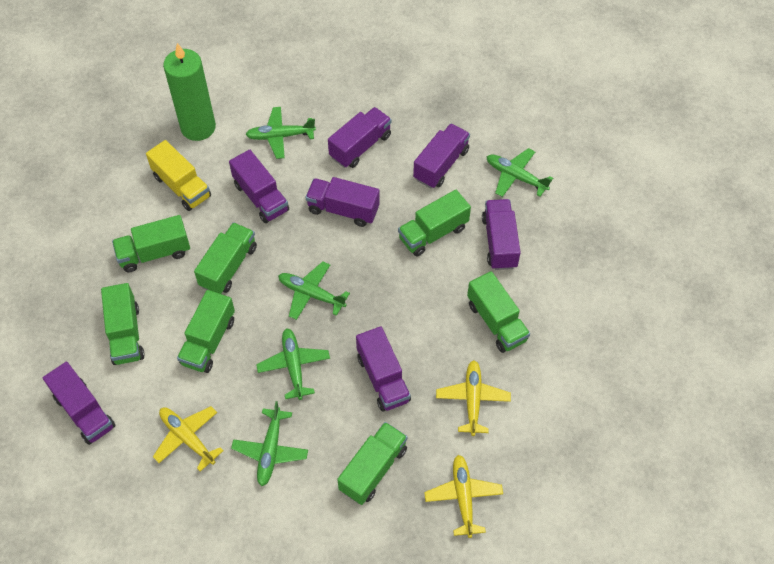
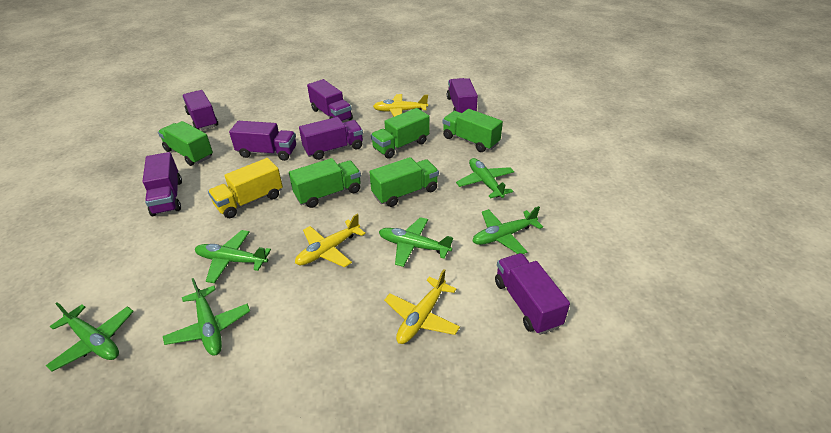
green candle: 1 -> 0
green plane: 5 -> 6
green truck: 7 -> 5

